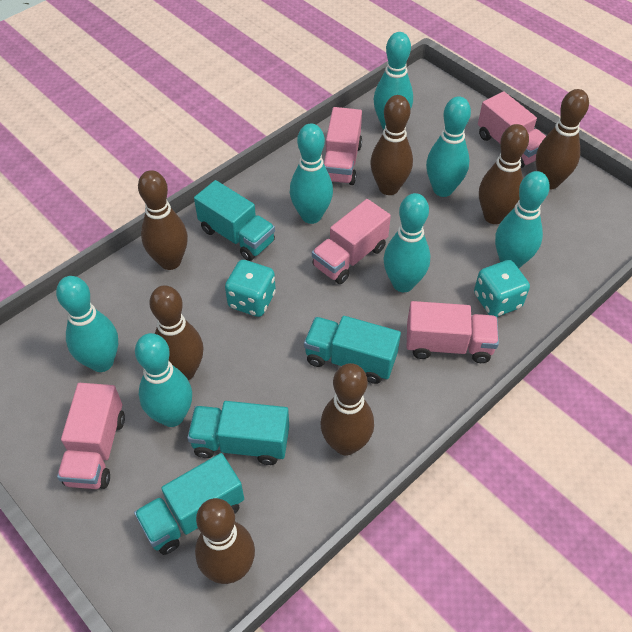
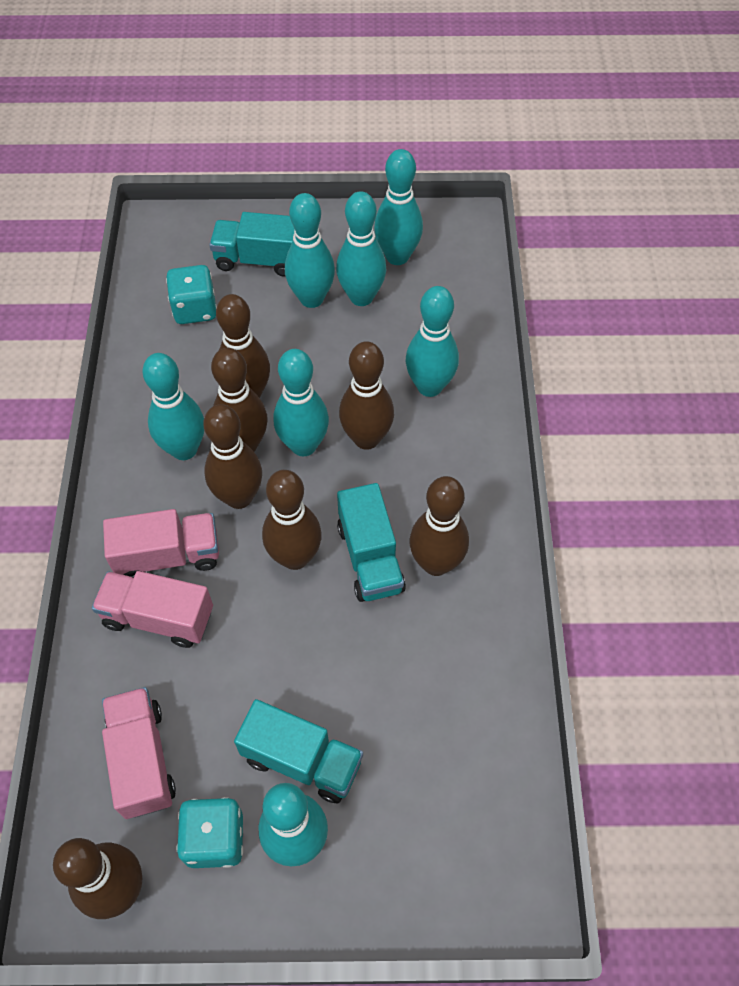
pink truck: 5 -> 3
turquoise truck: 4 -> 3

